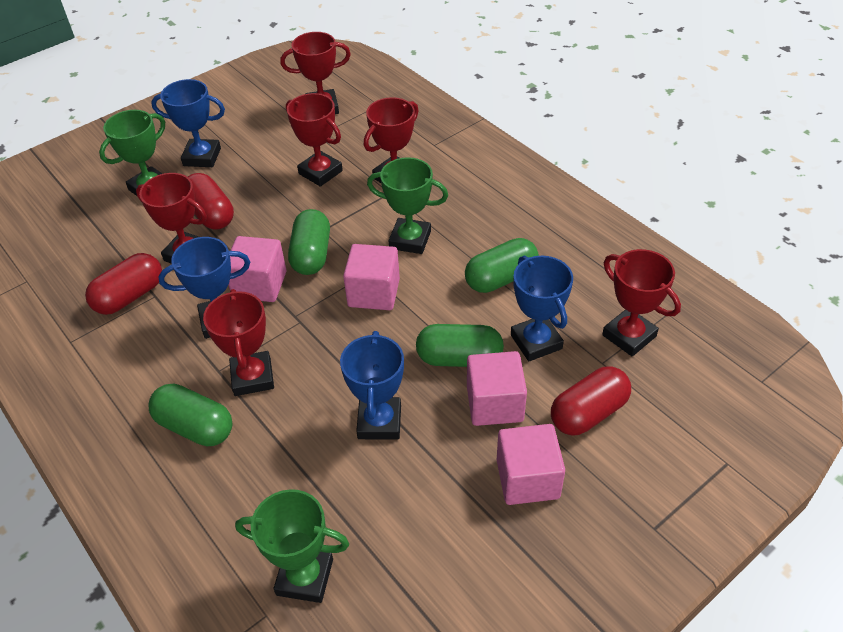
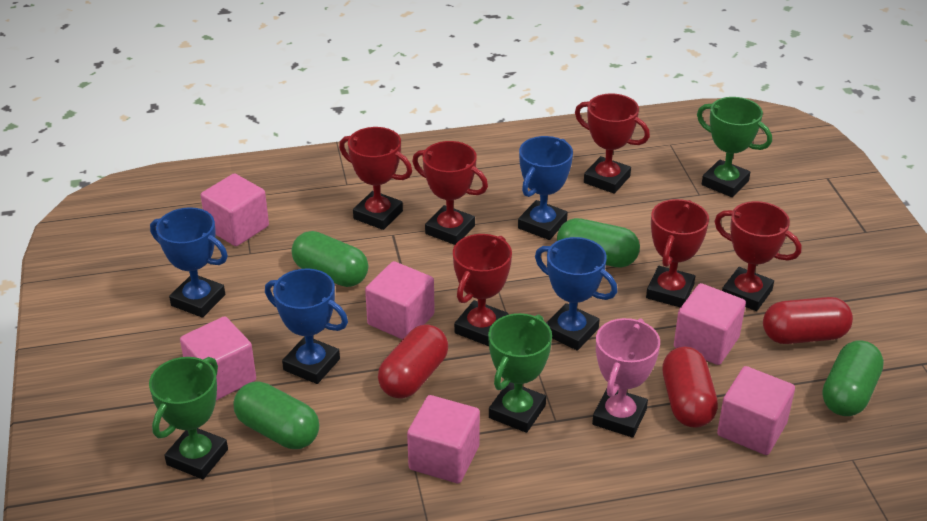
pink cube: 4 -> 6
pink trophy: 0 -> 1

